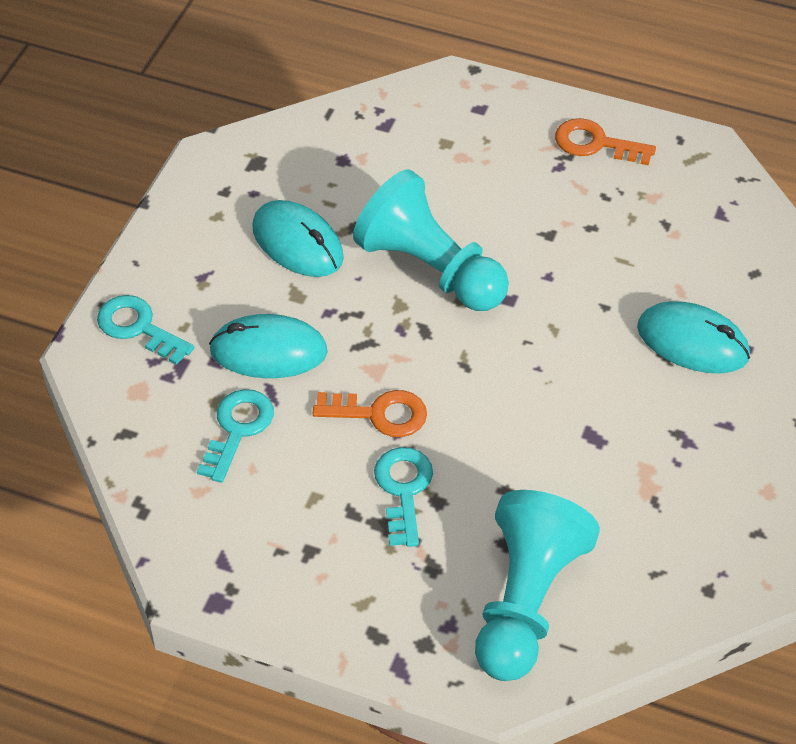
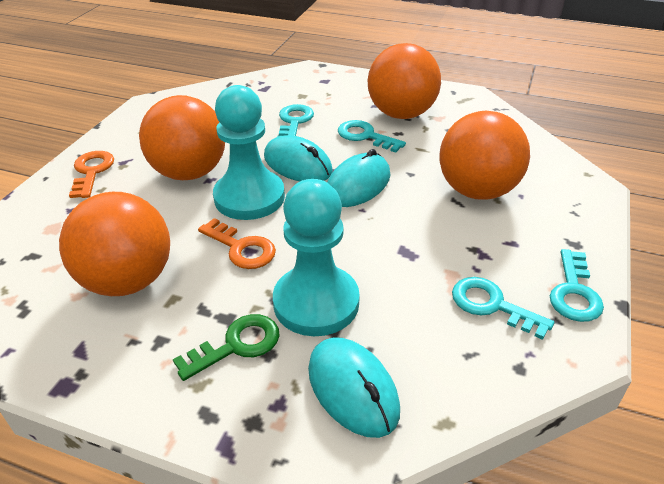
green key: 0 -> 1
orange ball: 0 -> 4
turquoise key: 3 -> 4

